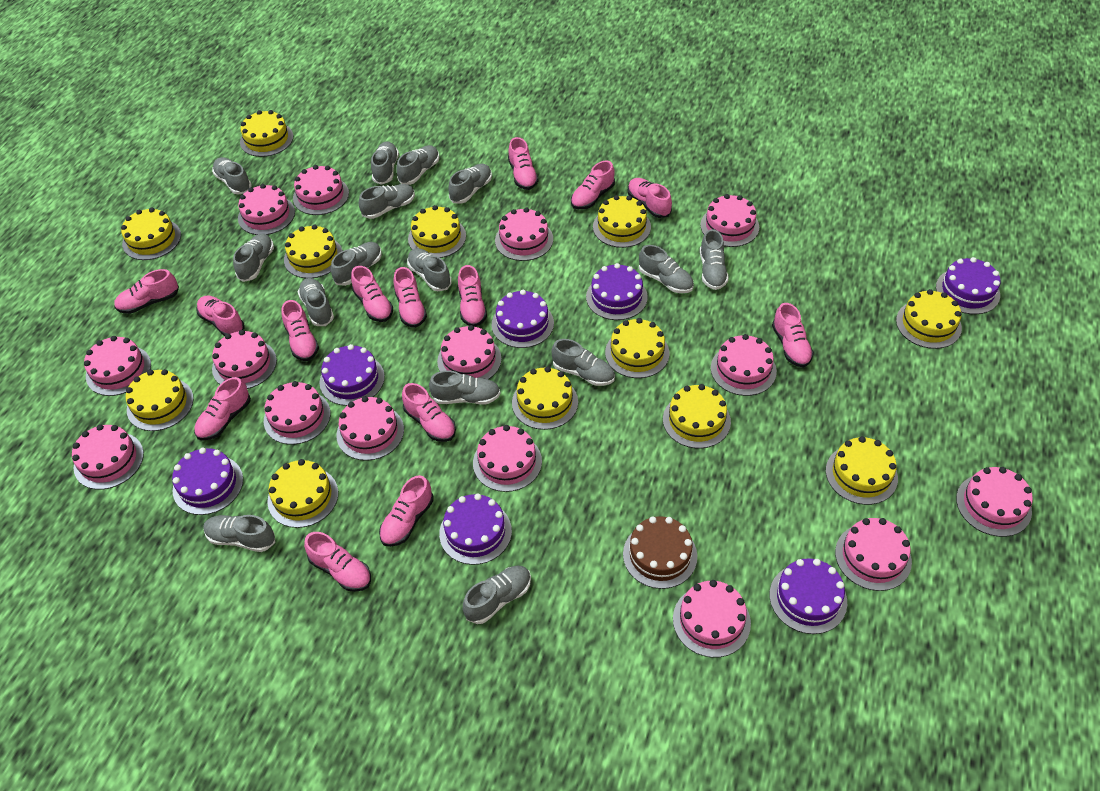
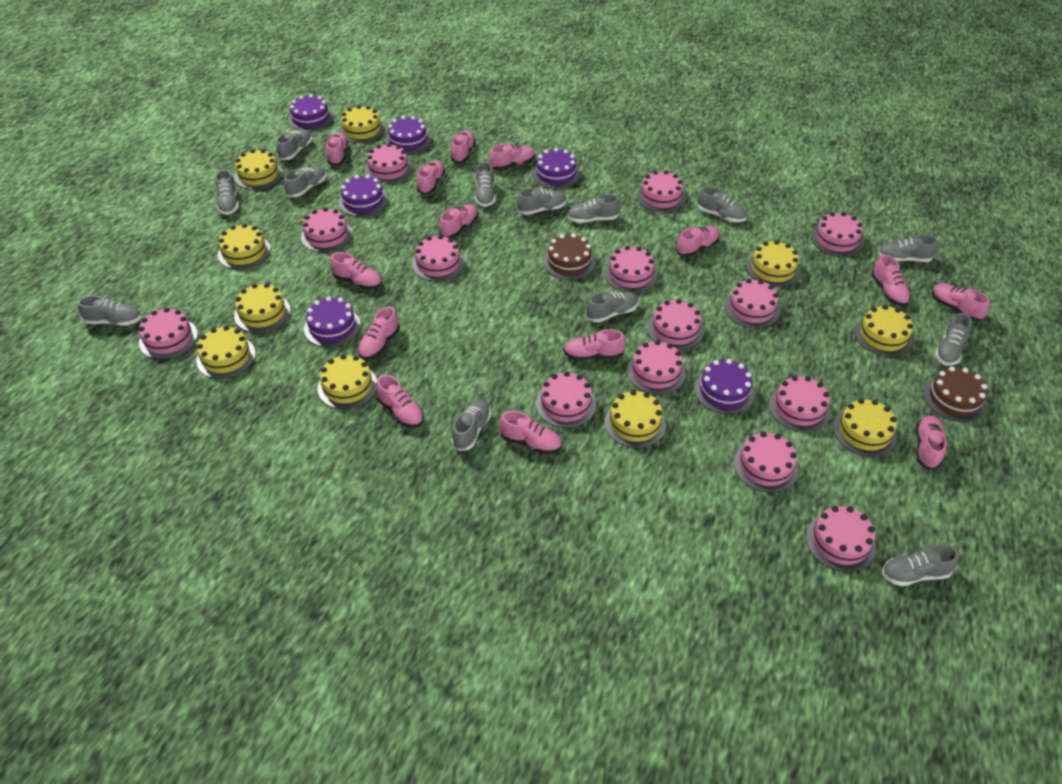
brown cake: 1 -> 2
grey shoe: 15 -> 13
pink cake: 15 -> 14
purple cake: 7 -> 6
yellow cake: 12 -> 10

